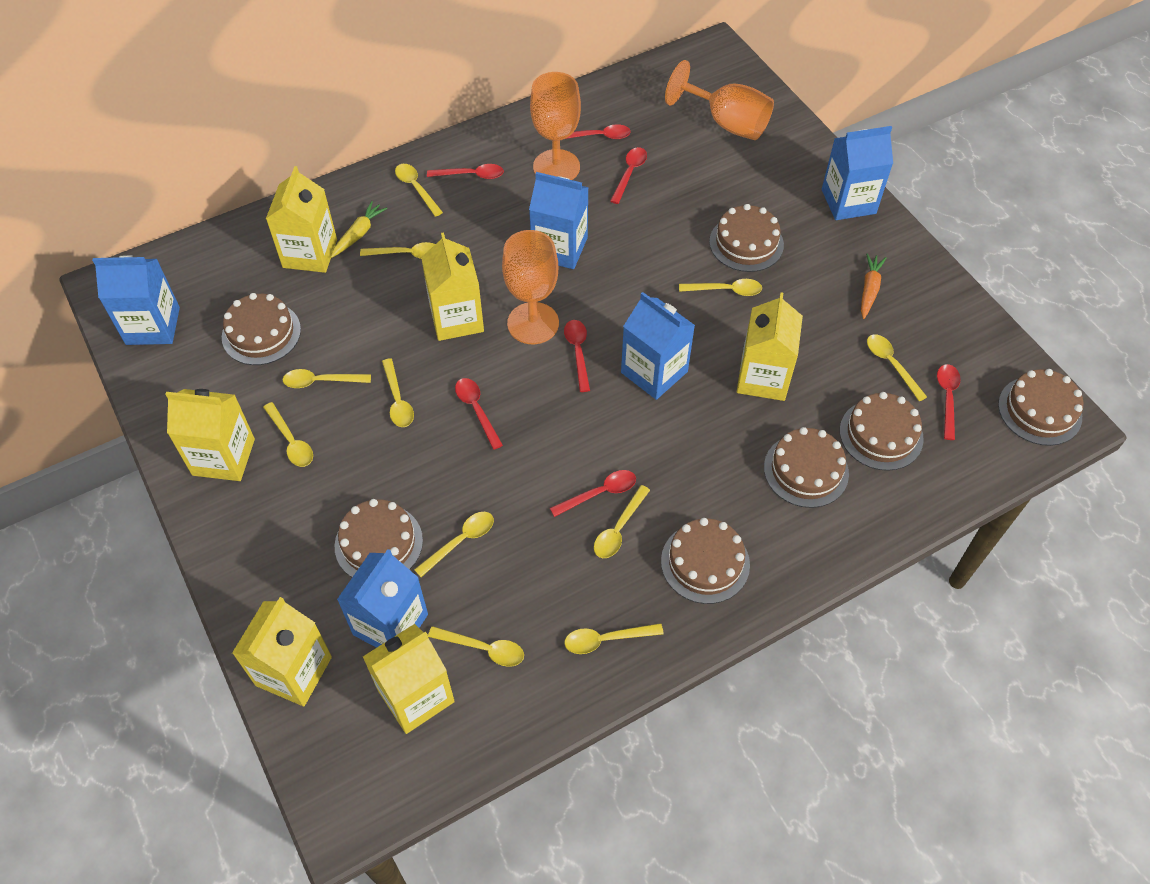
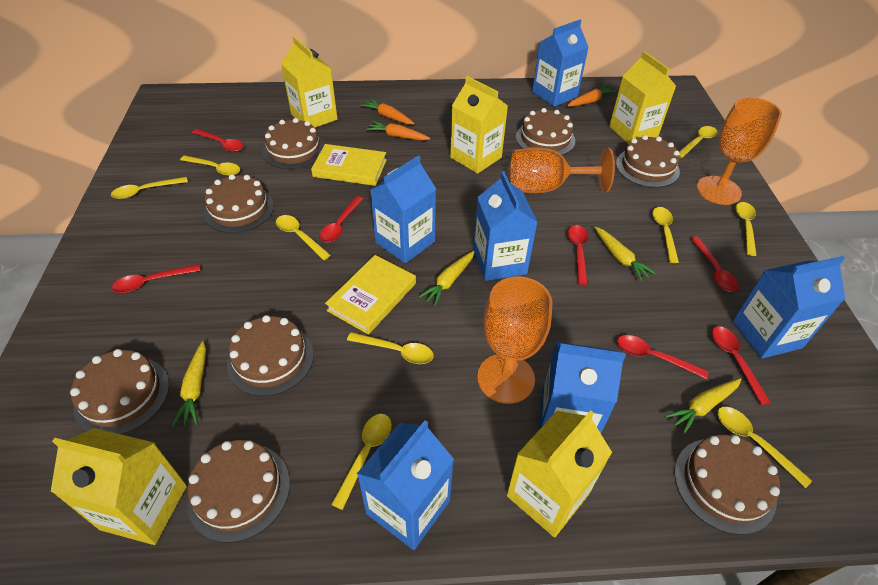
blue carton: 5 -> 6
brown cake: 7 -> 8
orange carrot: 1 -> 3
yellow book: 0 -> 2
yellow carrot: 1 -> 4
yellow carton: 6 -> 5
yellow spoon: 11 -> 9

